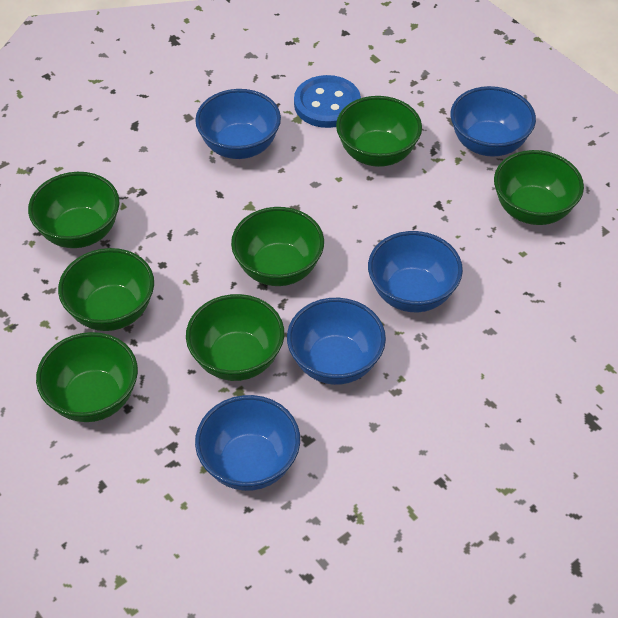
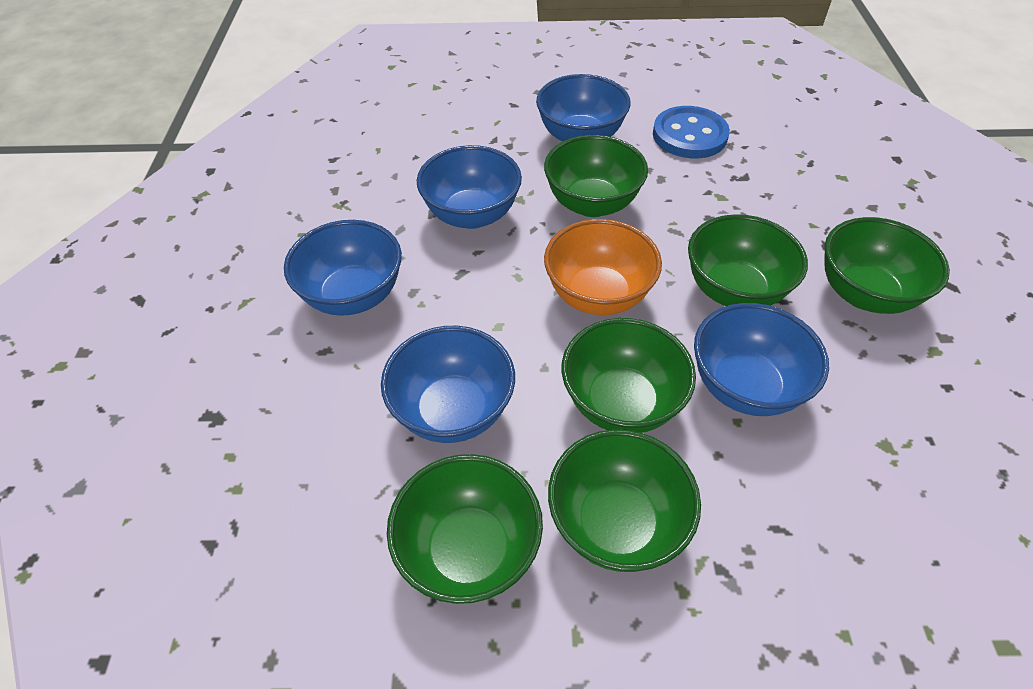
green bowl: 7 -> 6
orange bowl: 0 -> 1

